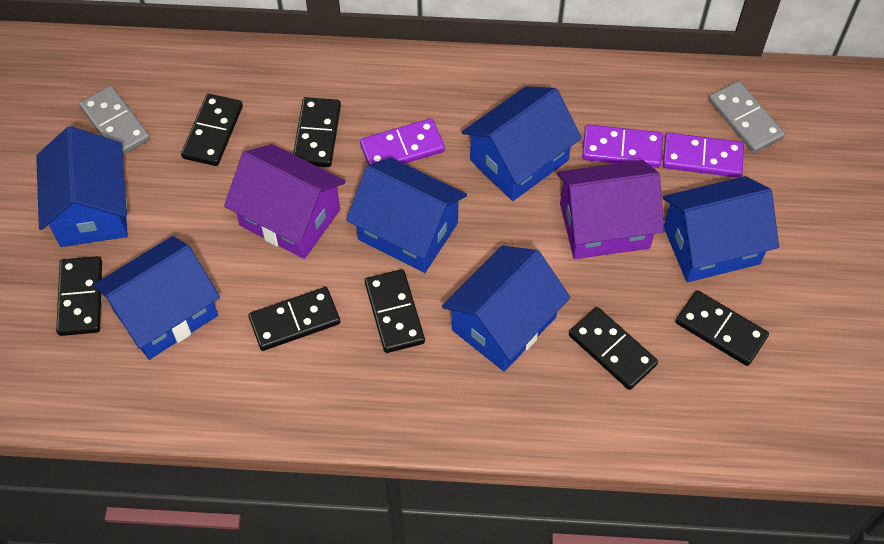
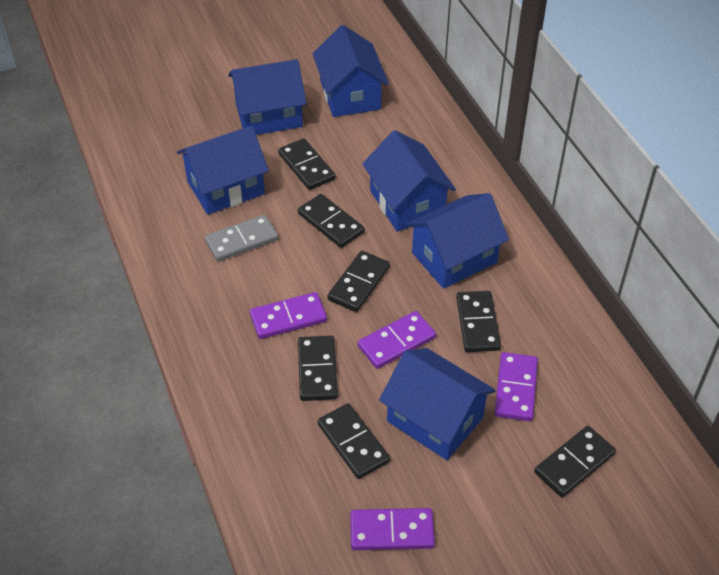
grey domino: 2 -> 1
purple domino: 3 -> 4
purple house: 2 -> 0

